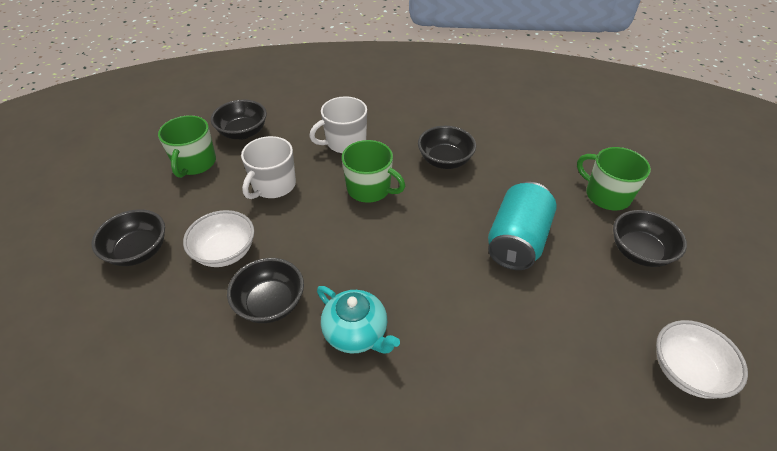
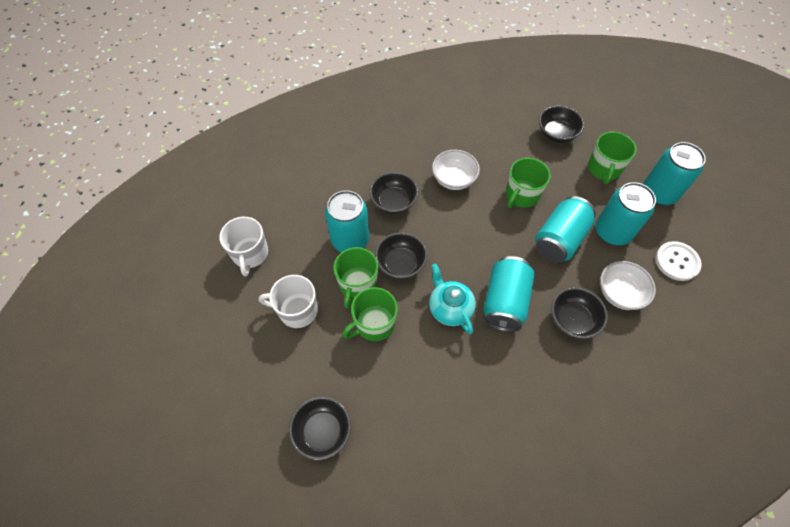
green mug: 3 -> 4
turquoise can: 1 -> 5
white button: 0 -> 1

